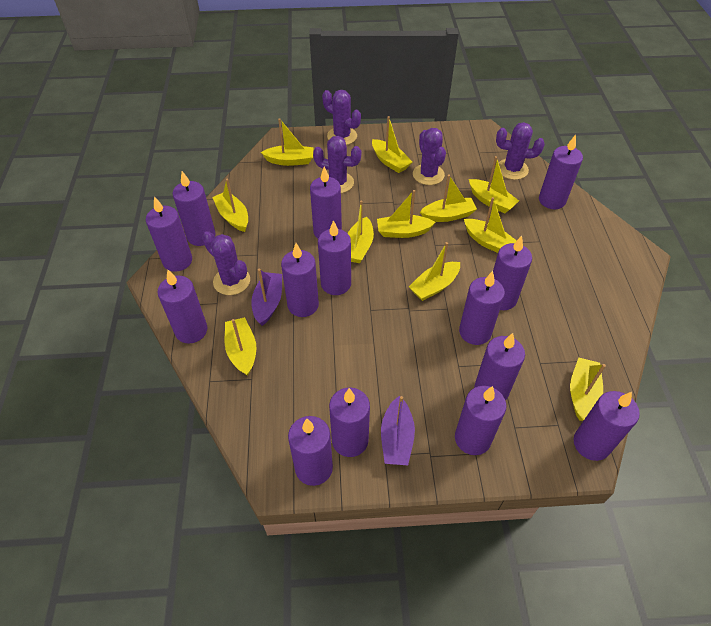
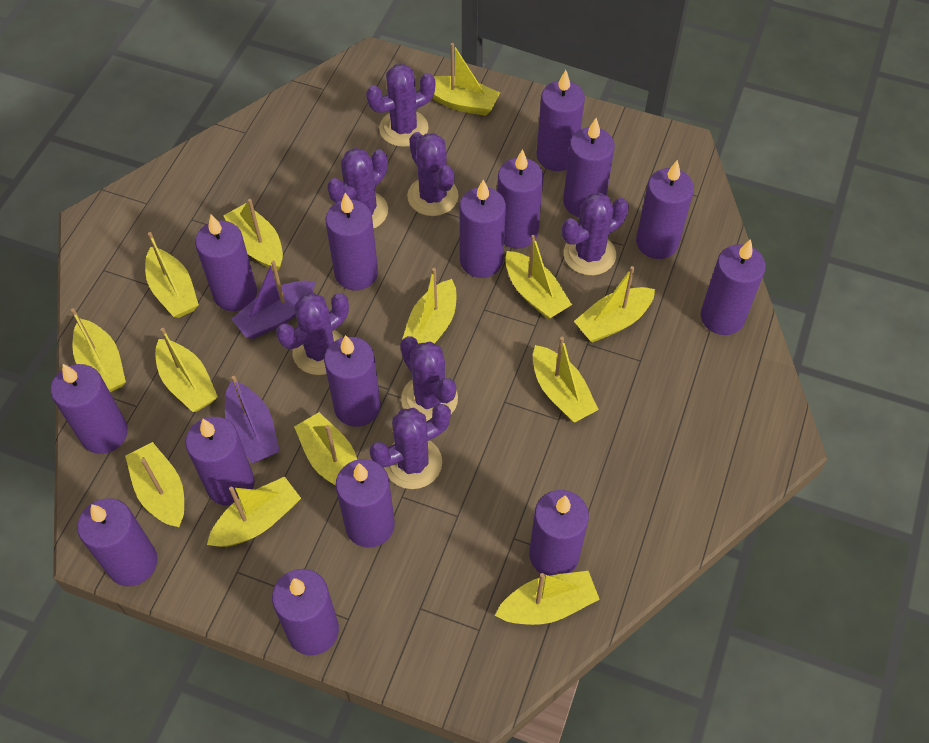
purple cactus: 5 -> 7
purple candle: 14 -> 15
yellow boat: 11 -> 13

